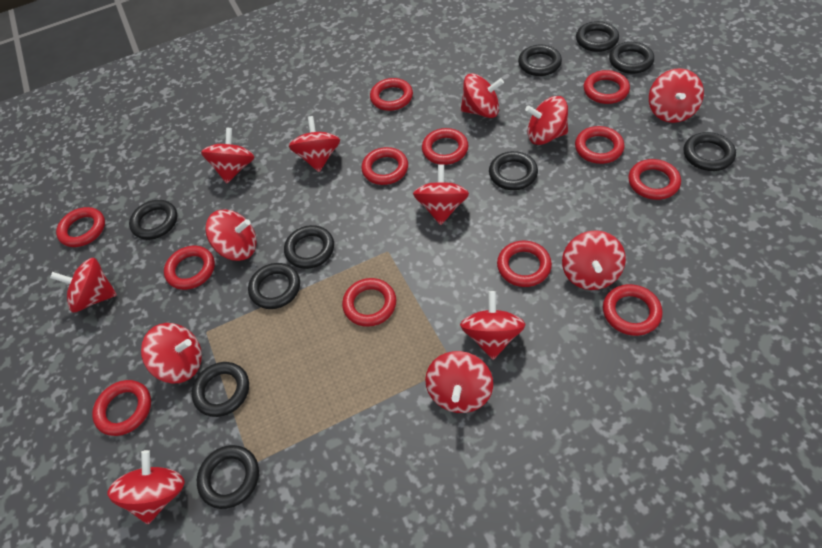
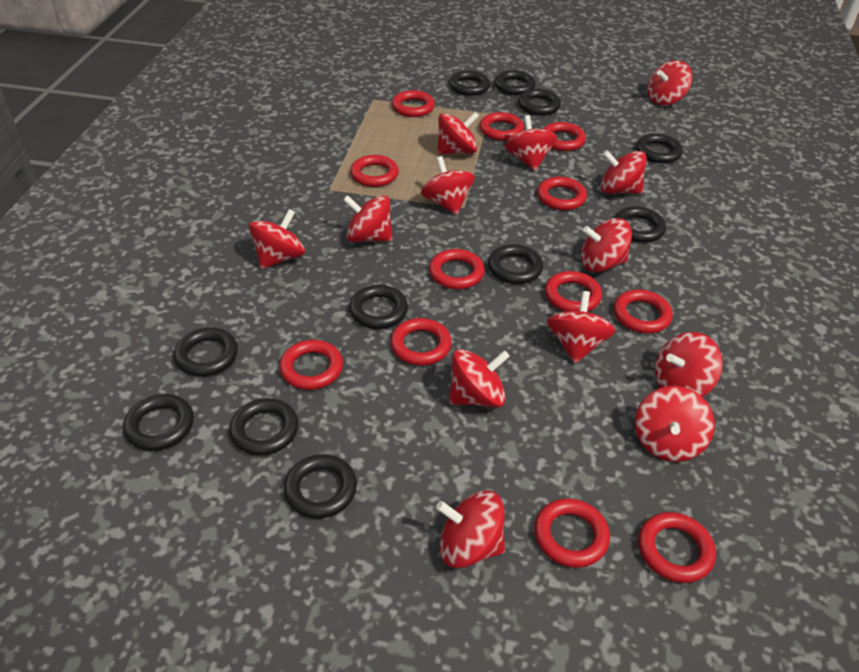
black ring: 10 -> 11

